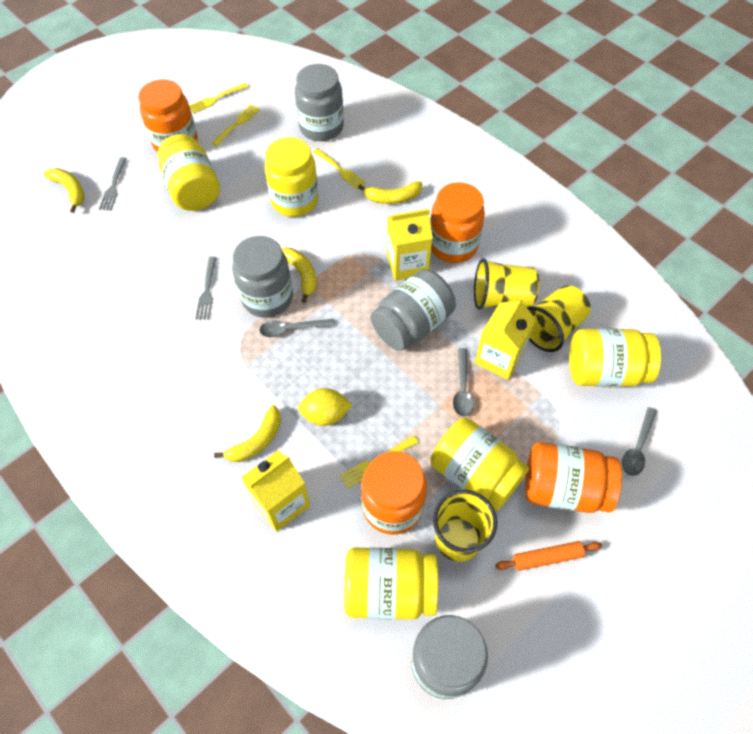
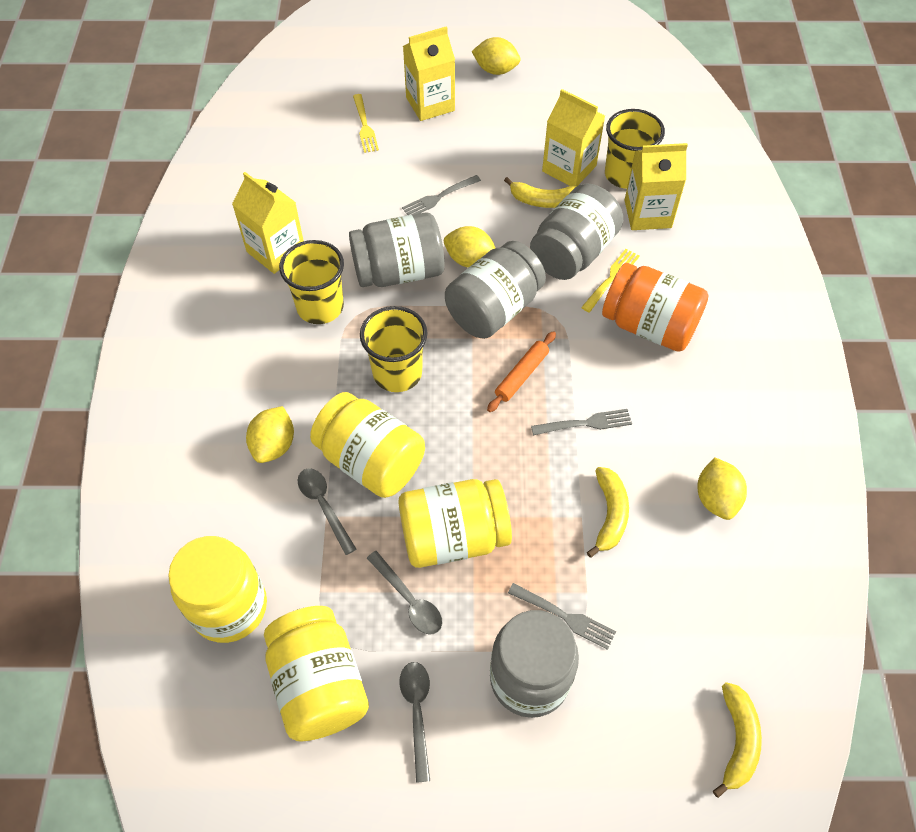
grey fork: 2 -> 3
orange jar: 4 -> 1
yellow banana: 4 -> 3
yellow carton: 3 -> 4
yellow fork: 4 -> 2
yellow jar: 5 -> 4
yellow lemon: 1 -> 4

